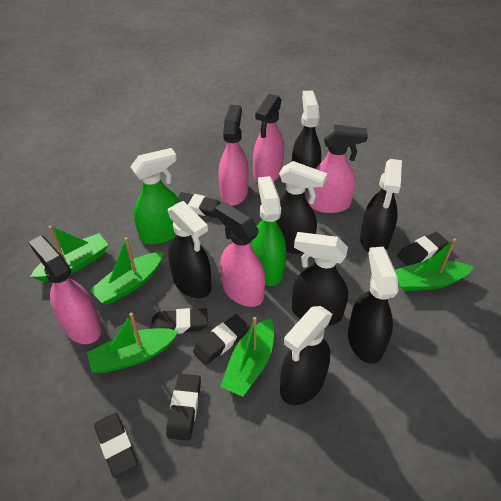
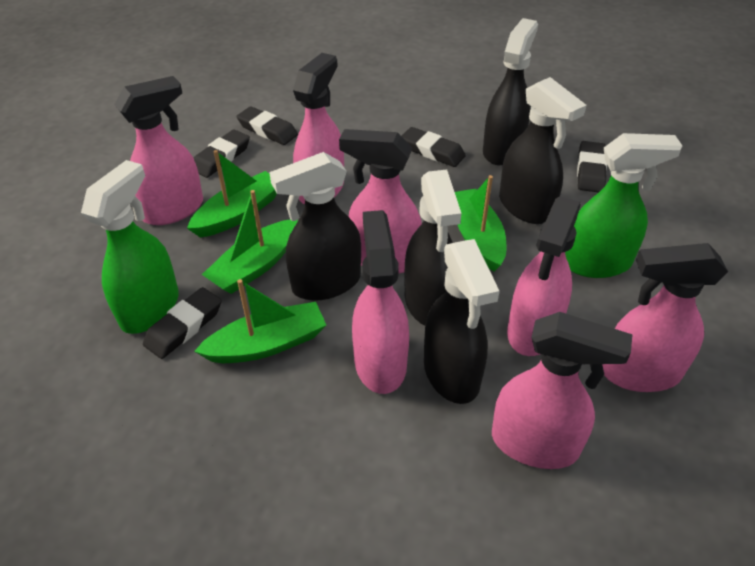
black eraser: 6 -> 5
black spray bottle: 7 -> 5
green boat: 5 -> 4
pink spray bottle: 5 -> 7

